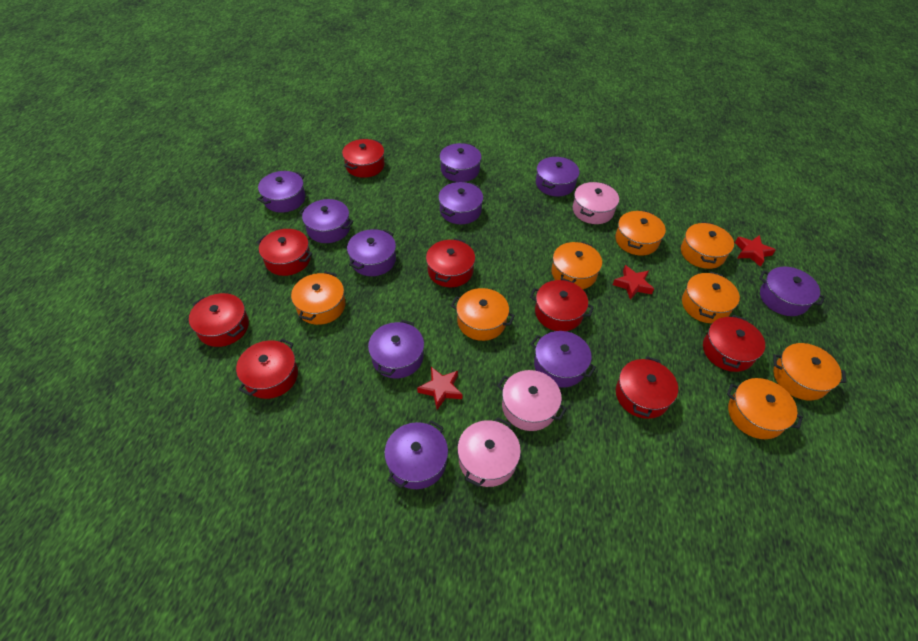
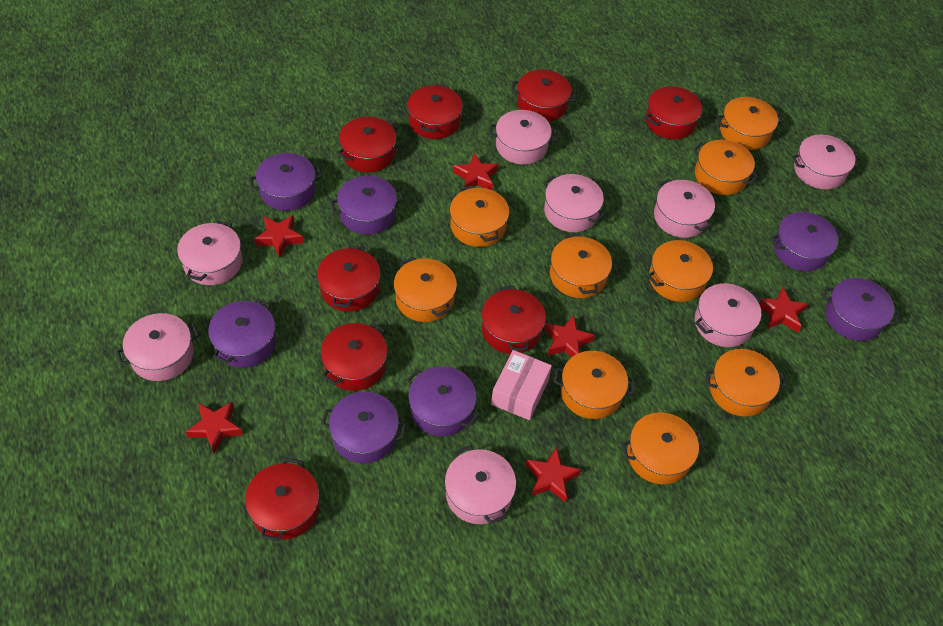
orange pot: 8 -> 9
pink box: 0 -> 1
pink pot: 3 -> 8
purple pot: 10 -> 7
red star: 3 -> 6

